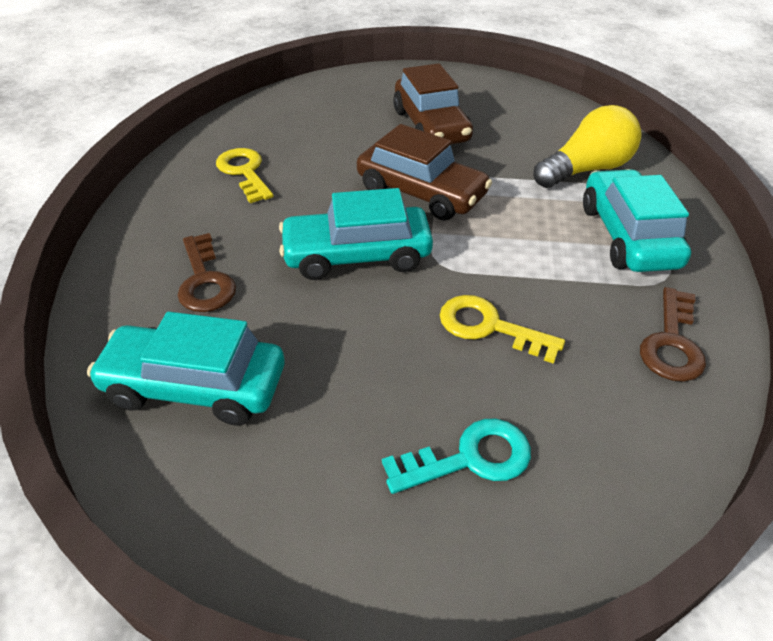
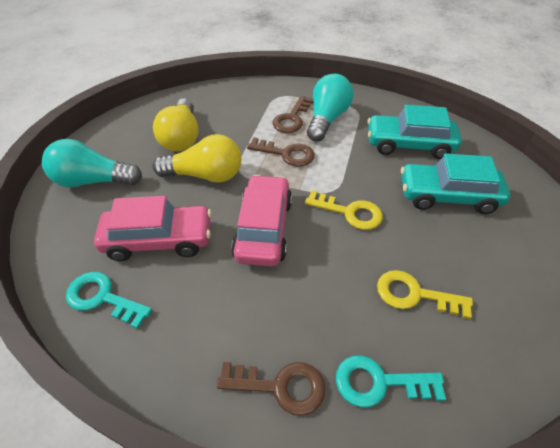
brown car: 2 -> 0
brown key: 2 -> 3
pink car: 0 -> 2
turquoise car: 3 -> 2
turquoise key: 1 -> 2
turquoise light bulb: 0 -> 2
yellow light bulb: 1 -> 2

